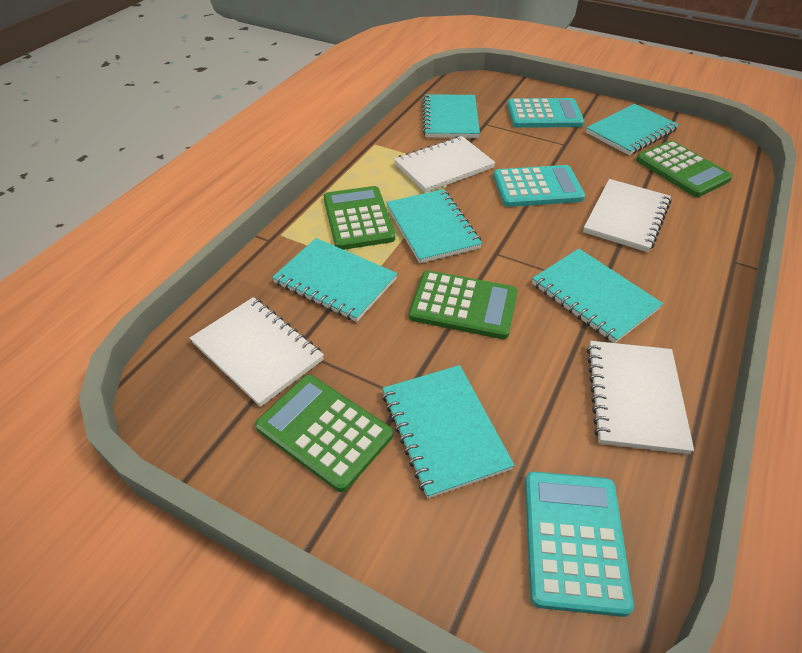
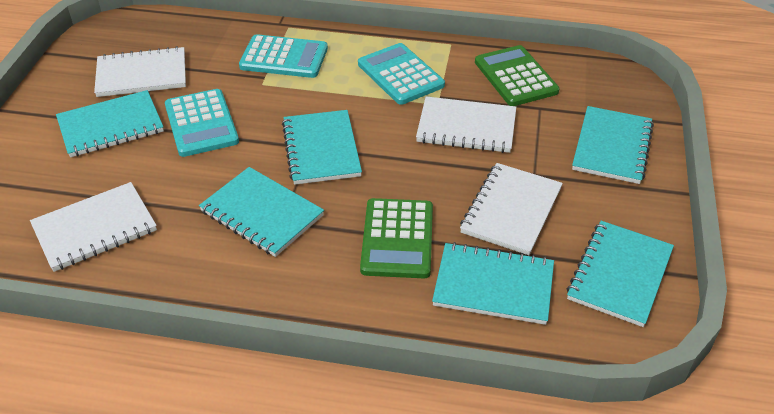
green calculator: 4 -> 2

